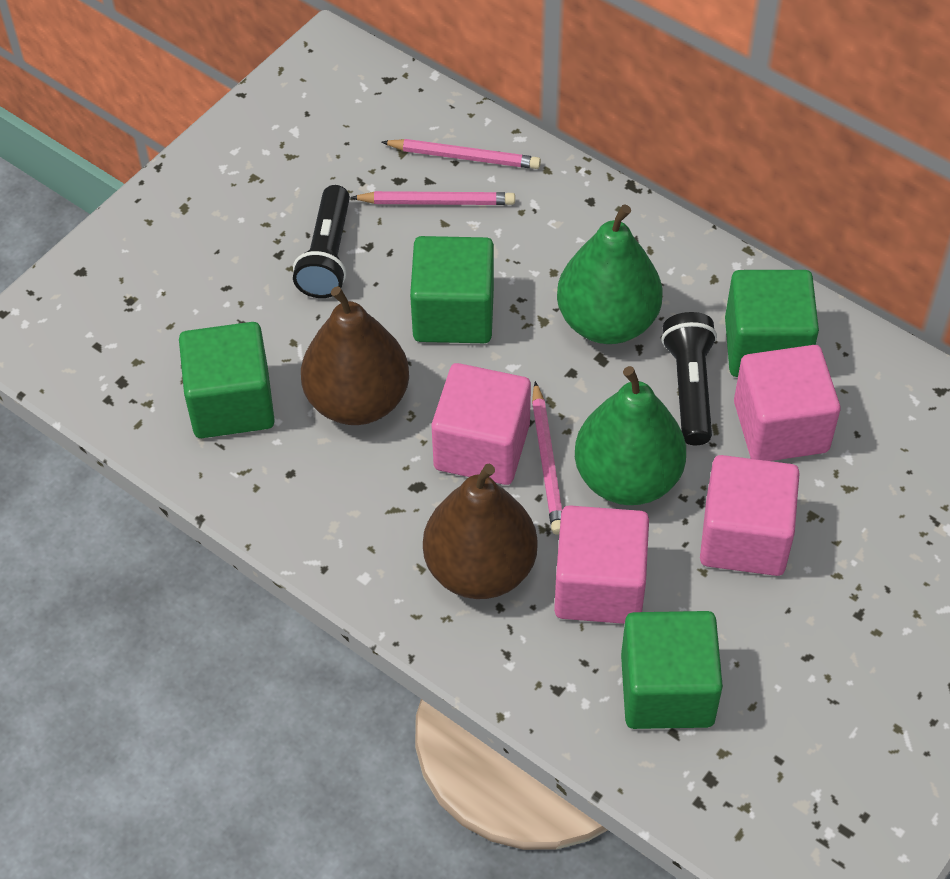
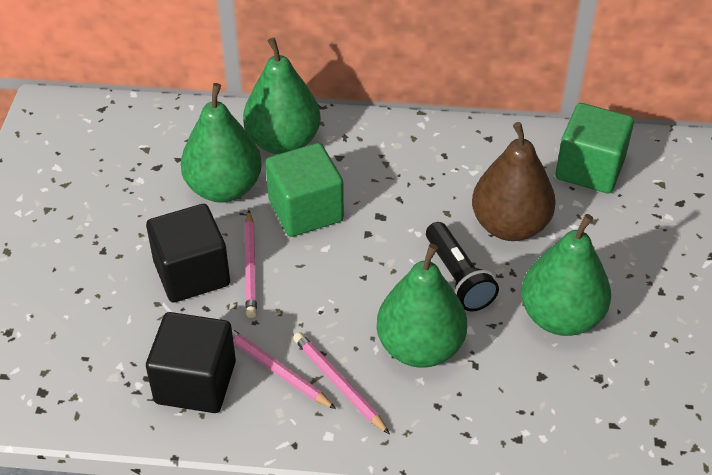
black cube: 0 -> 2
black flashlight: 2 -> 1
brown pear: 2 -> 1
green cube: 4 -> 2
green pear: 2 -> 4
pink cube: 4 -> 0

